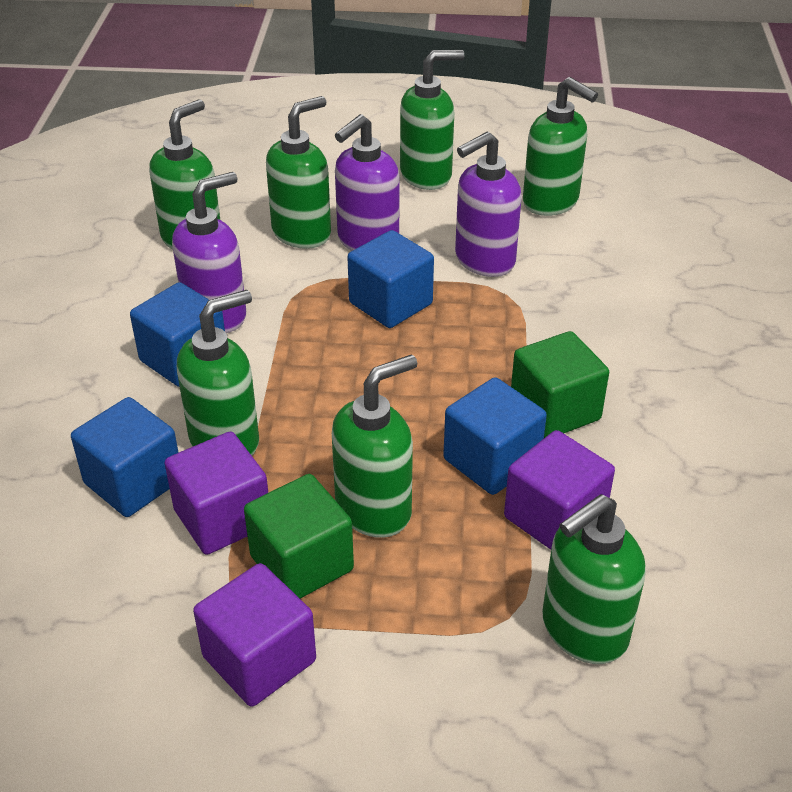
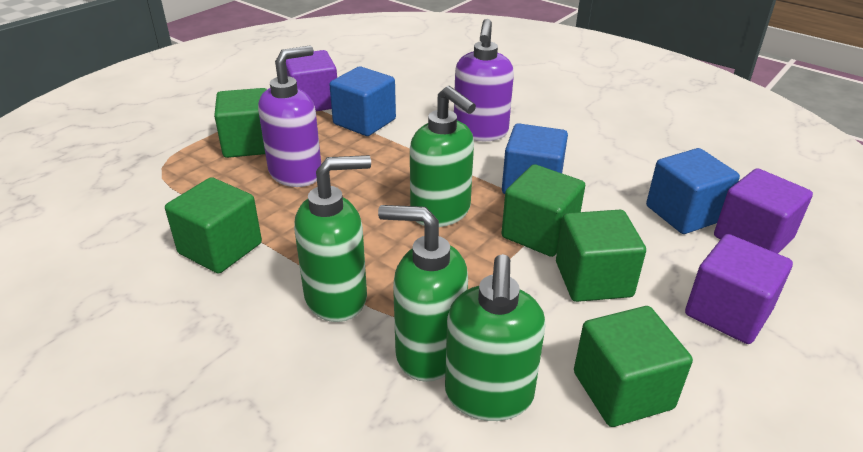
blue cube: 4 -> 3
green cube: 2 -> 5
green soap dispenser: 7 -> 4
purple soap dispenser: 3 -> 2

